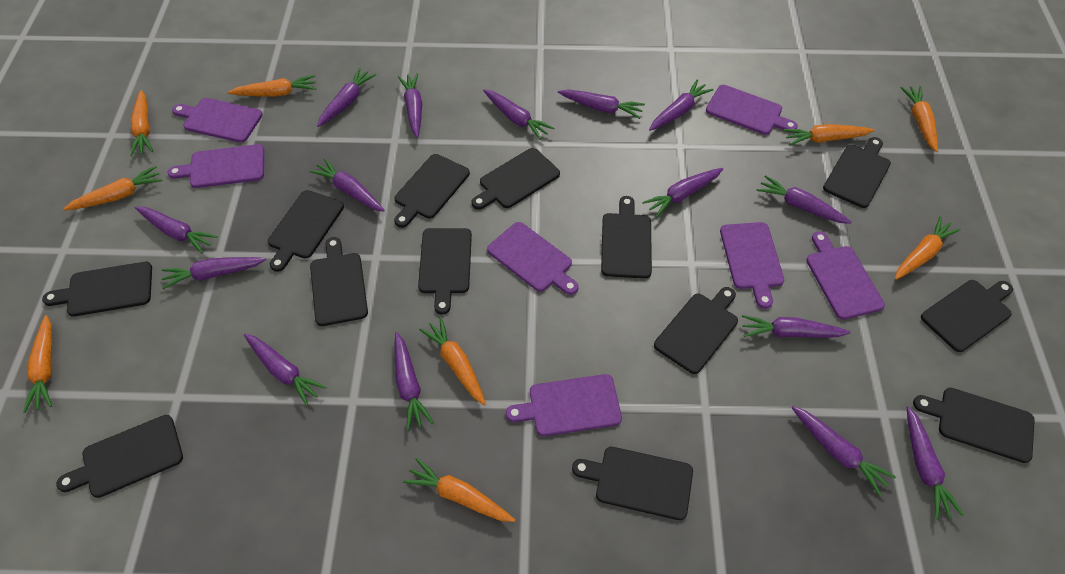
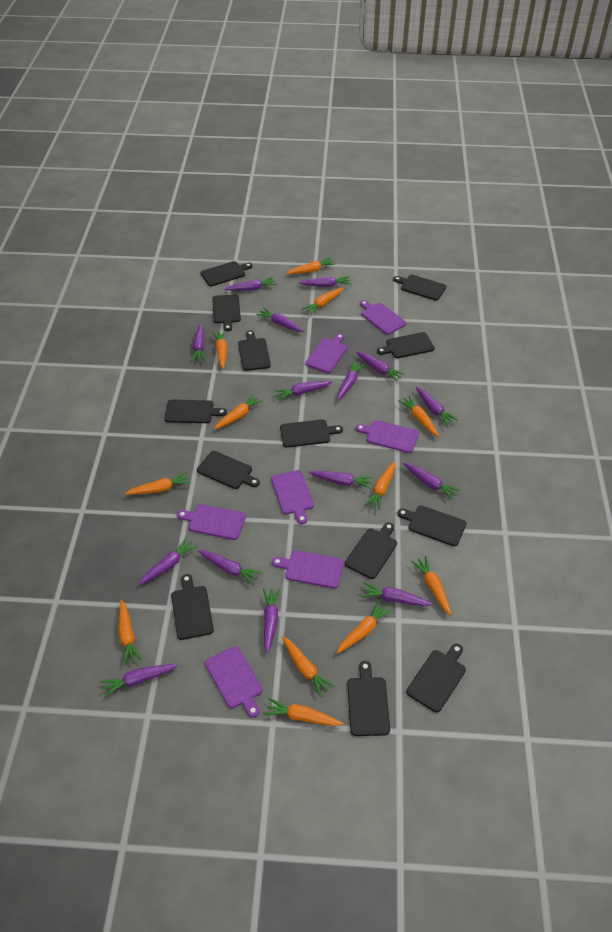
orange carrot: 9 -> 12

